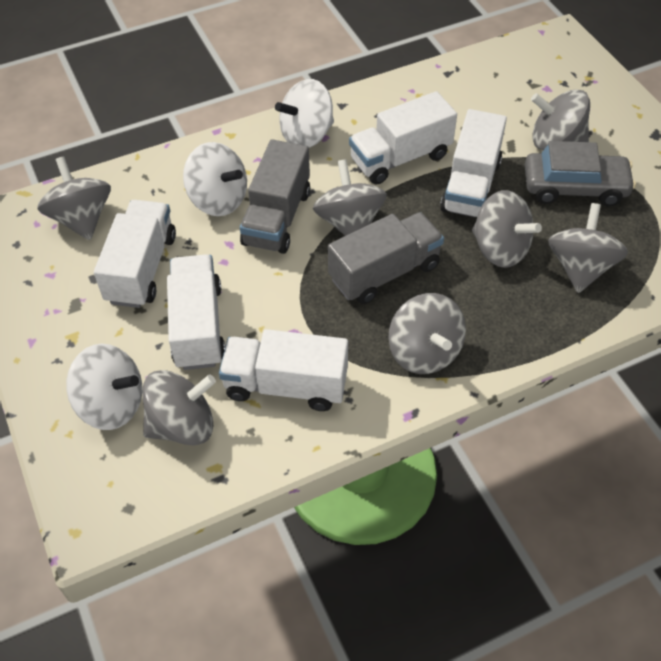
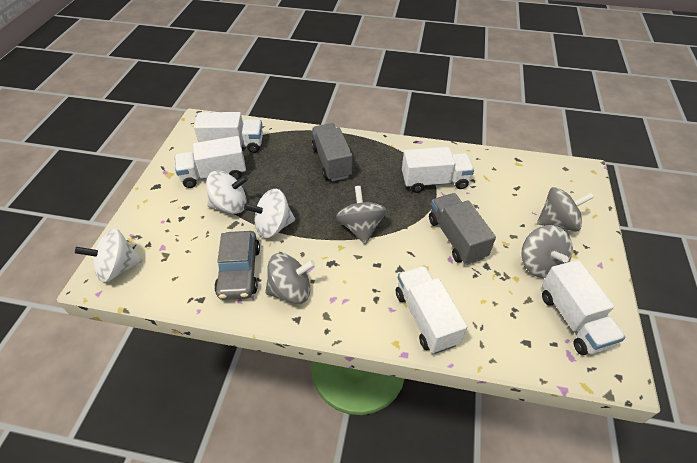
grey spinning top: 7 -> 4

